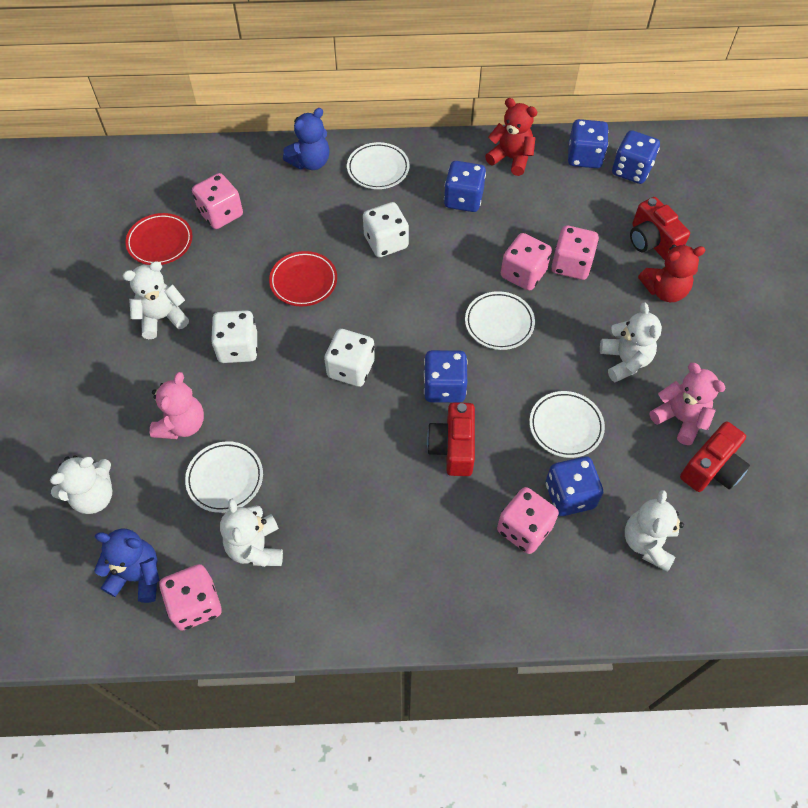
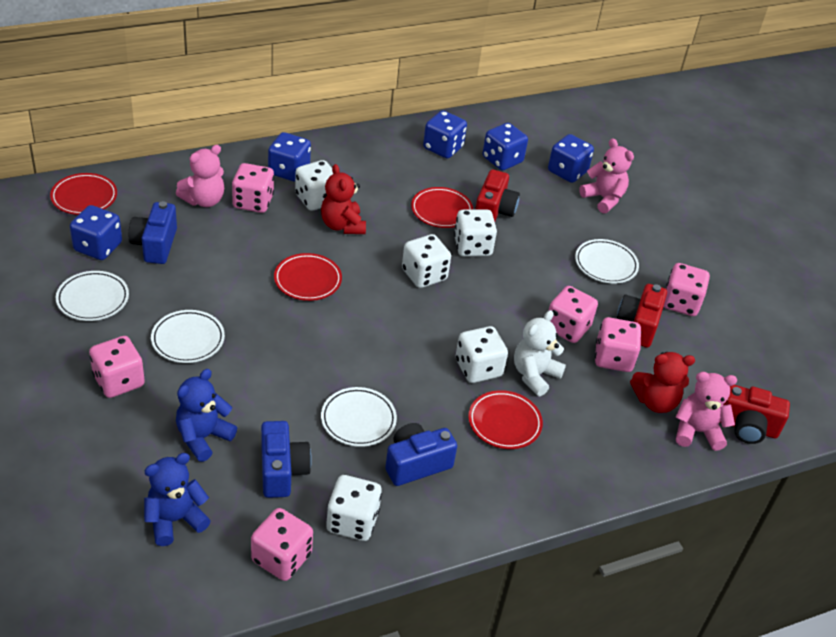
blue camera: 0 -> 3
pink dice: 5 -> 6
pink teddy bear: 2 -> 3
red plate: 2 -> 4
white dice: 3 -> 5
white teddy bear: 5 -> 1

